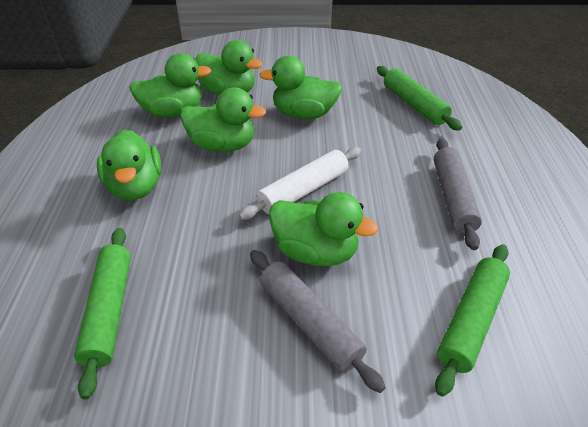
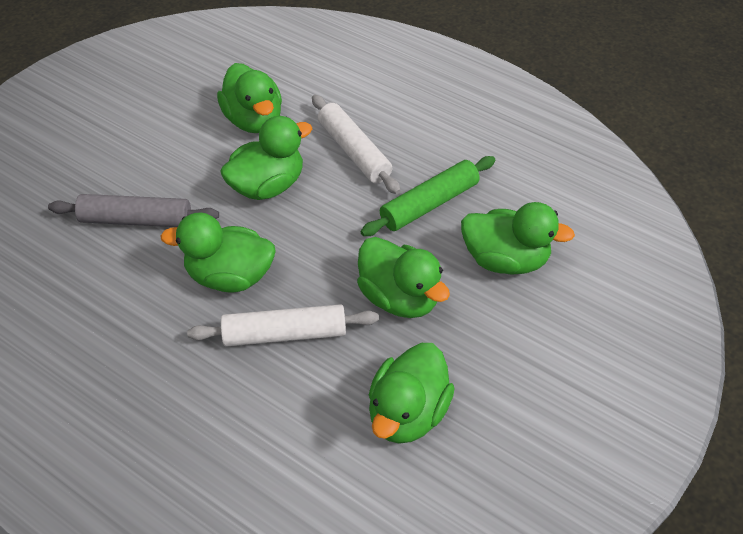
green rolling pin: 3 -> 1
grey rolling pin: 2 -> 1
white rolling pin: 1 -> 2

